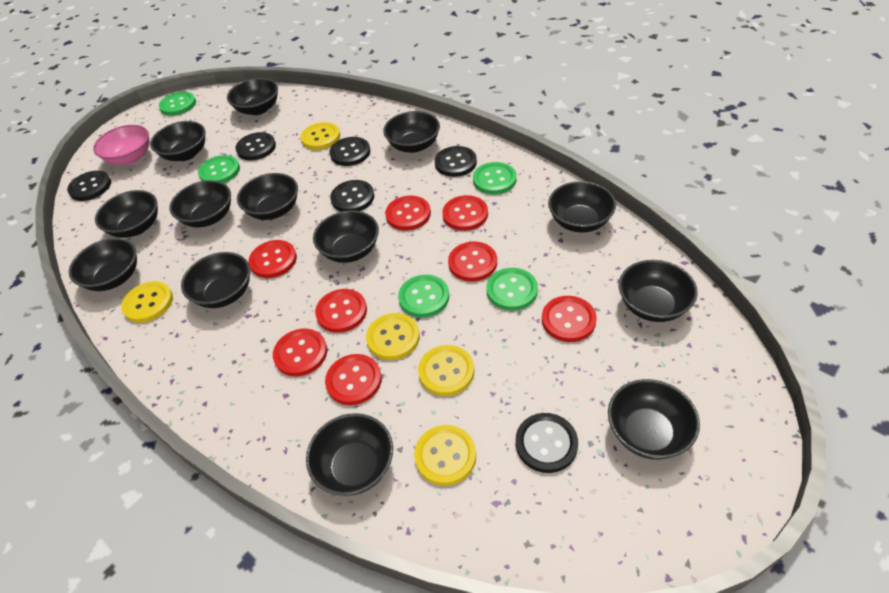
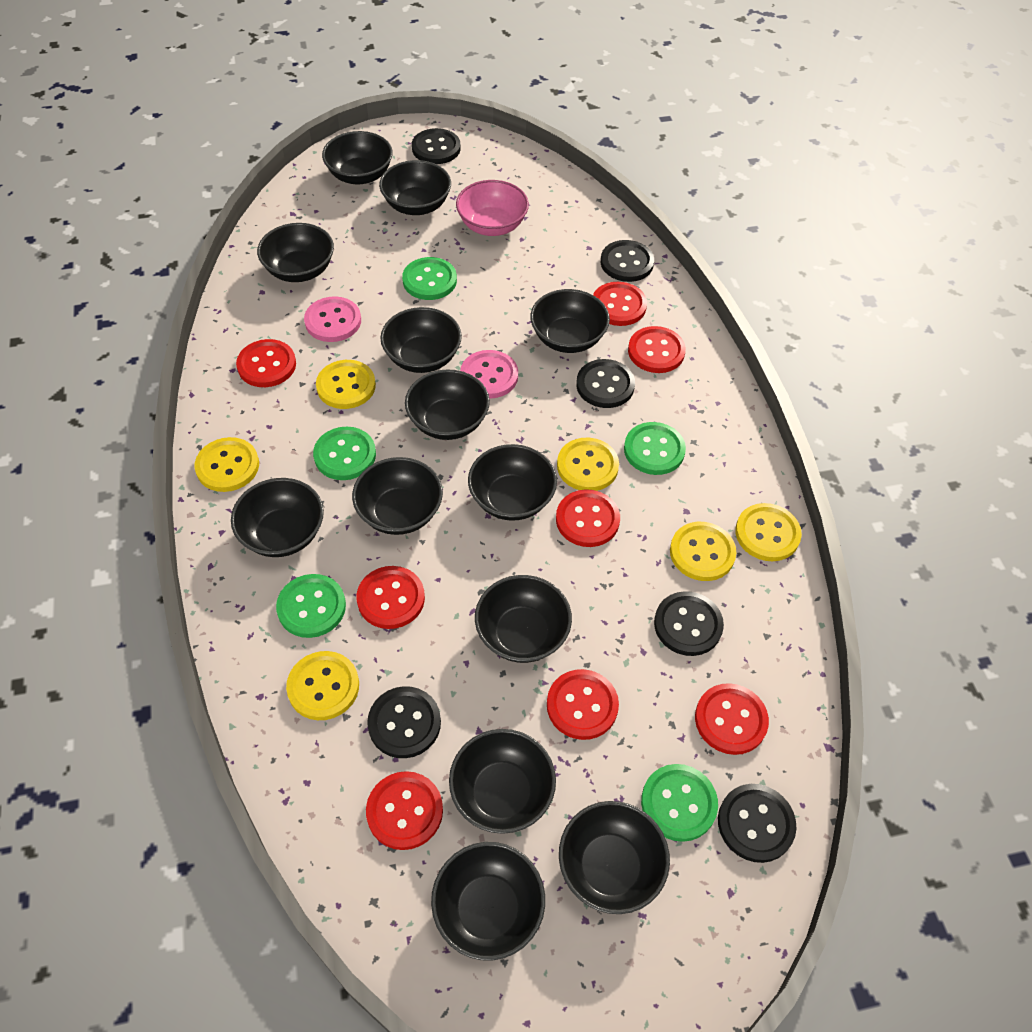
pink button: 0 -> 2
yellow button: 5 -> 6

